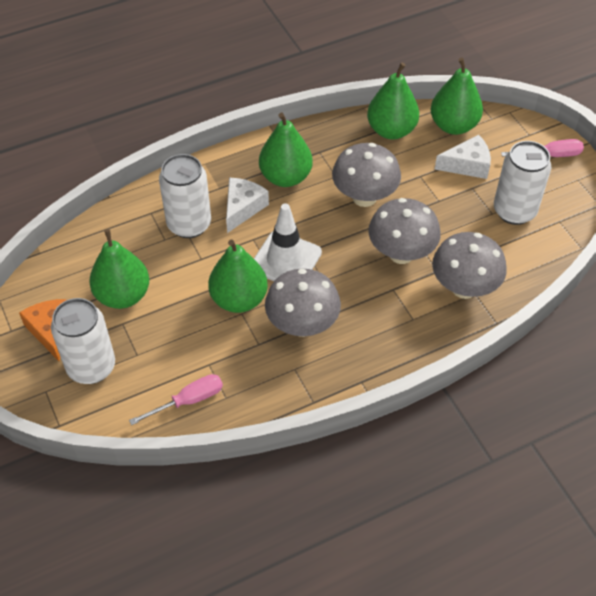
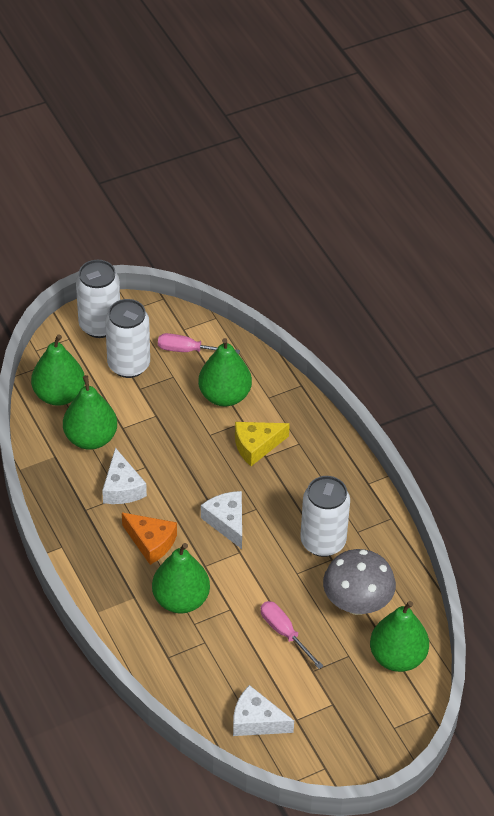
grey mushroom: 4 -> 1
white cheese: 2 -> 3
white traffic cone: 1 -> 0
yellow cheese: 0 -> 1

